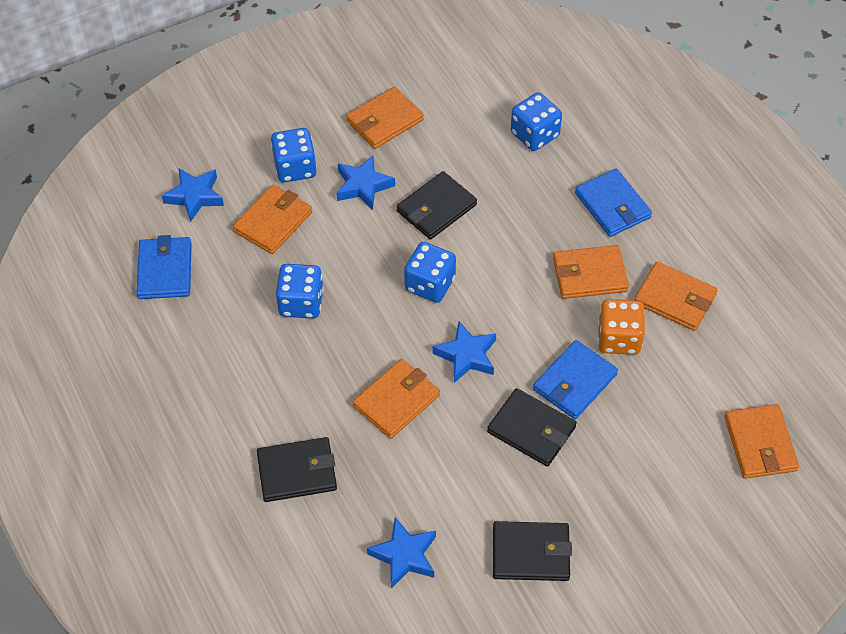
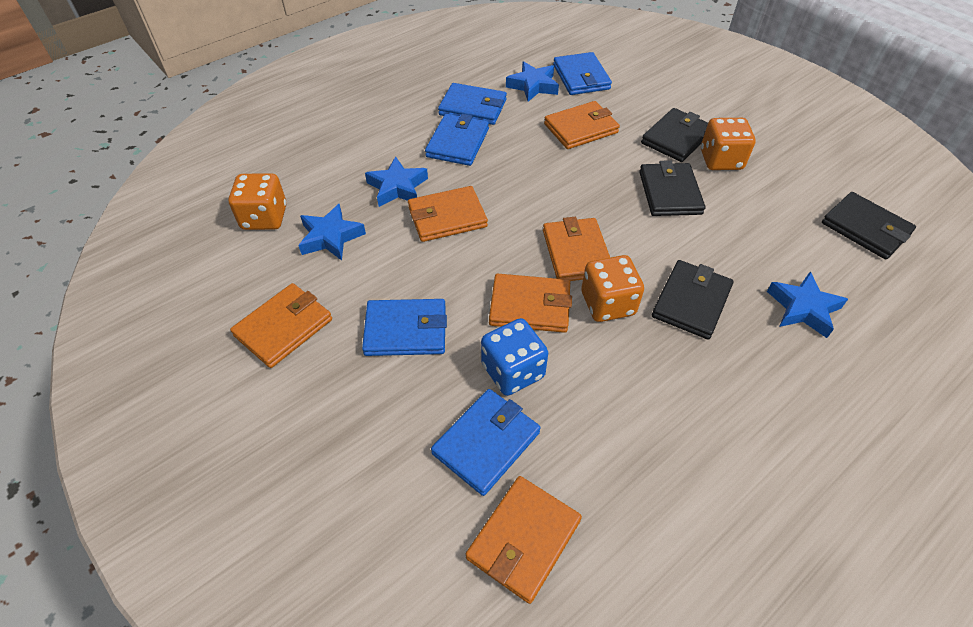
blue dice: 4 -> 1
blue wallet: 3 -> 5
orange dice: 1 -> 3

